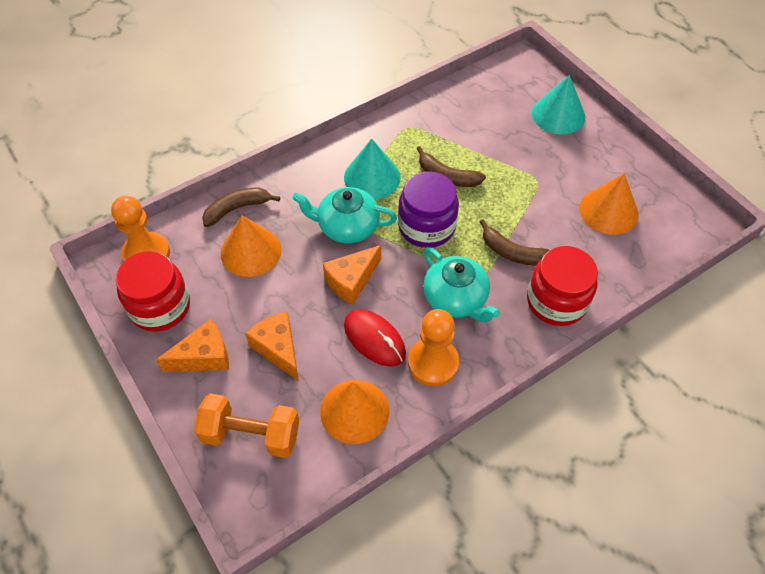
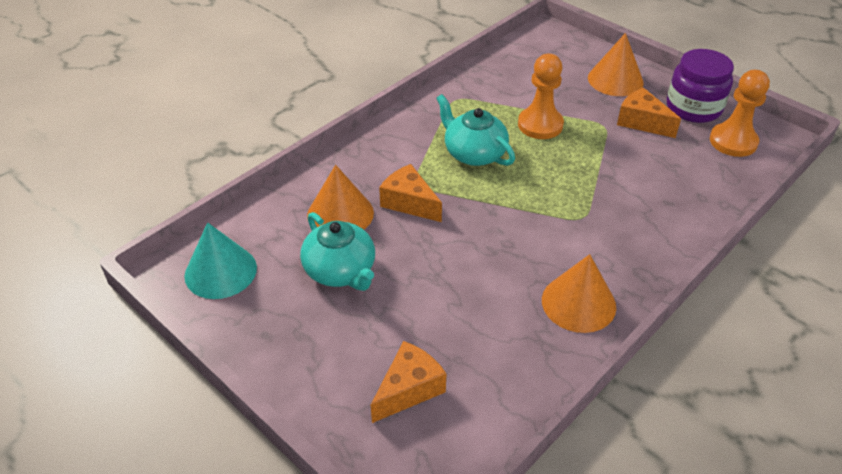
brown banana: 3 -> 0
orange dumbbell: 1 -> 0
red jar: 2 -> 0
red mouse: 1 -> 0
turquoise cone: 2 -> 1

